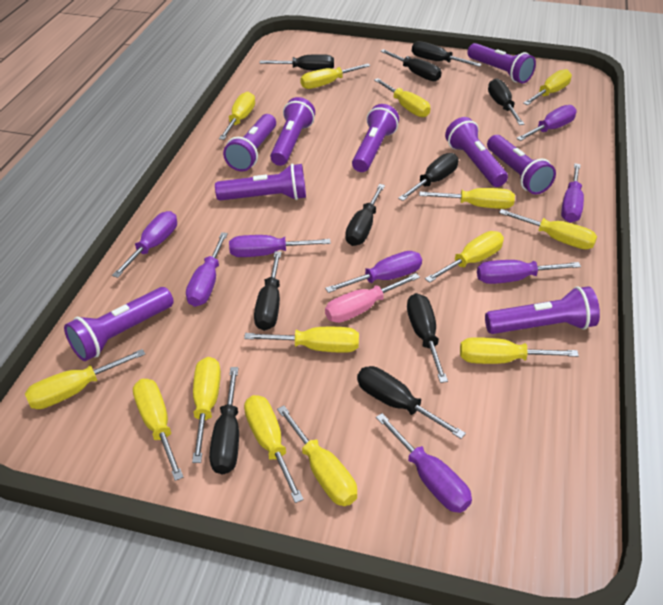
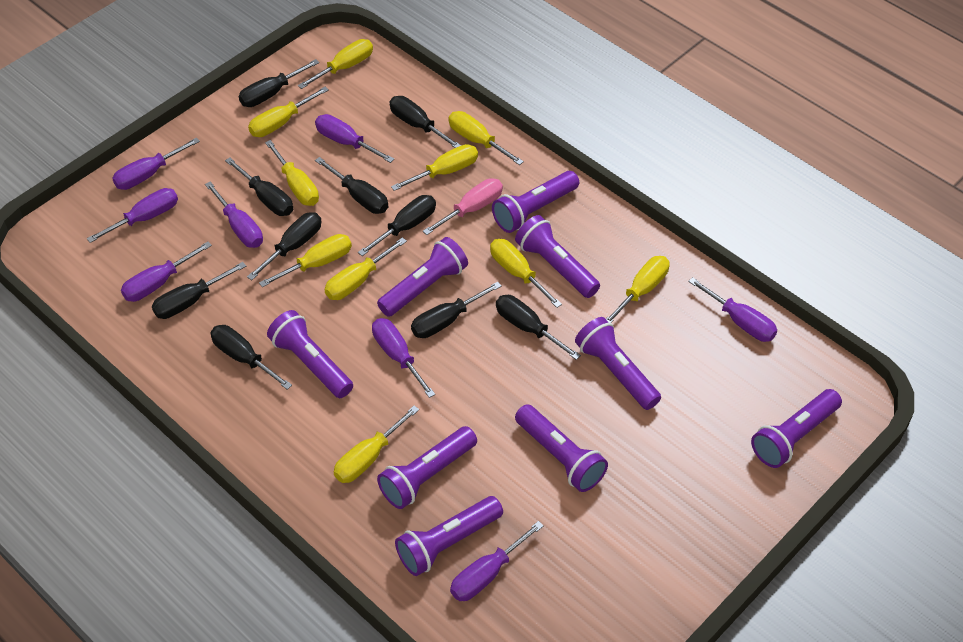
yellow screwdriver: 14 -> 10

